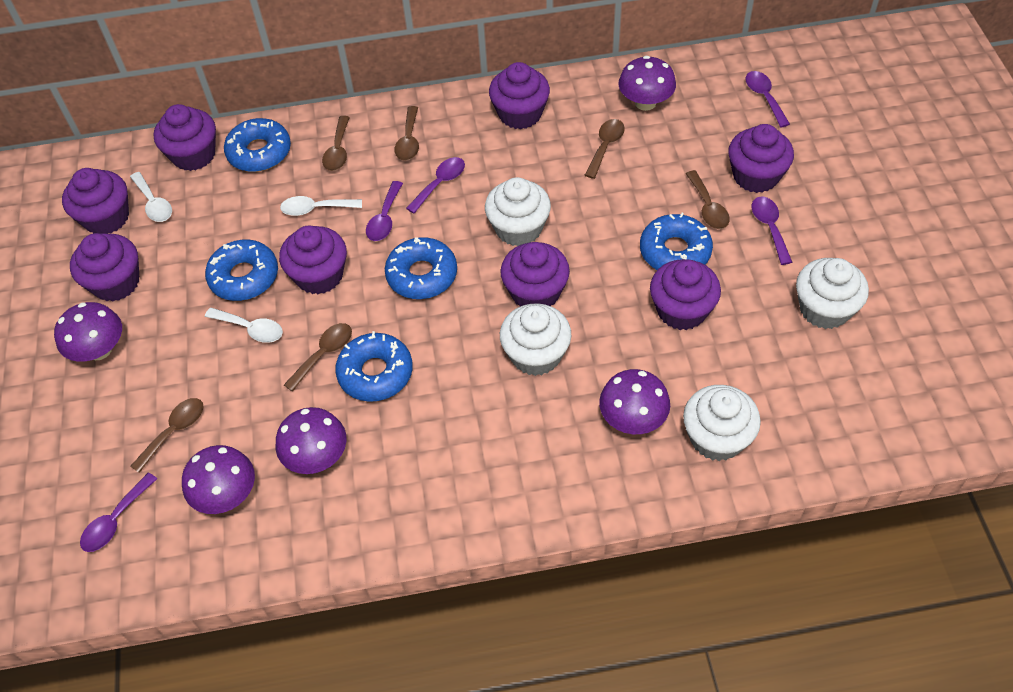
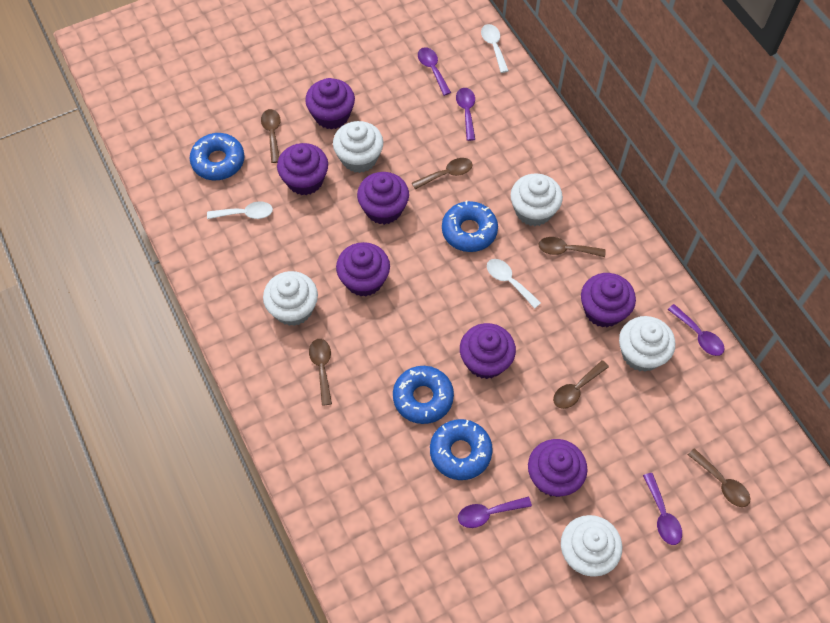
blue donut: 5 -> 4
purple cupcake: 8 -> 7
purple mushroom: 5 -> 0
white cupcake: 4 -> 5

